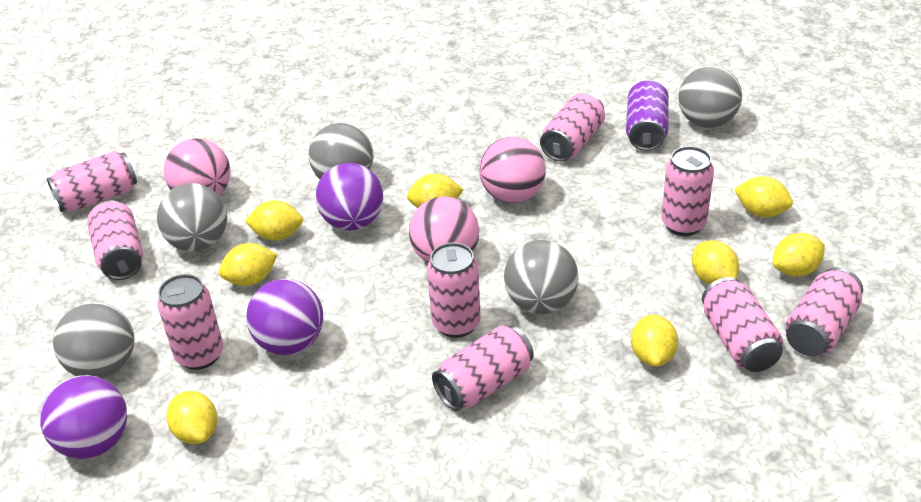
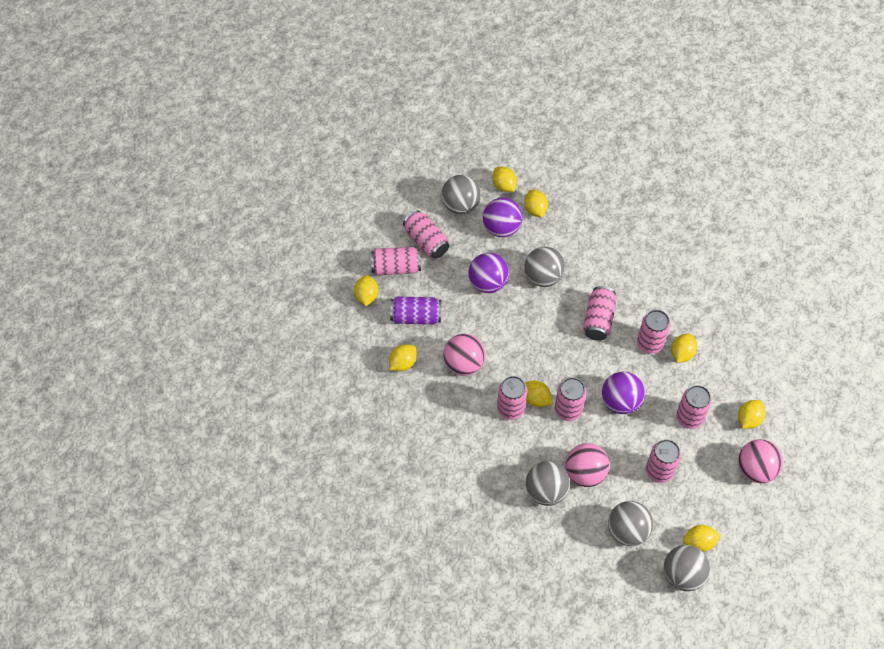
pink can: 9 -> 8

